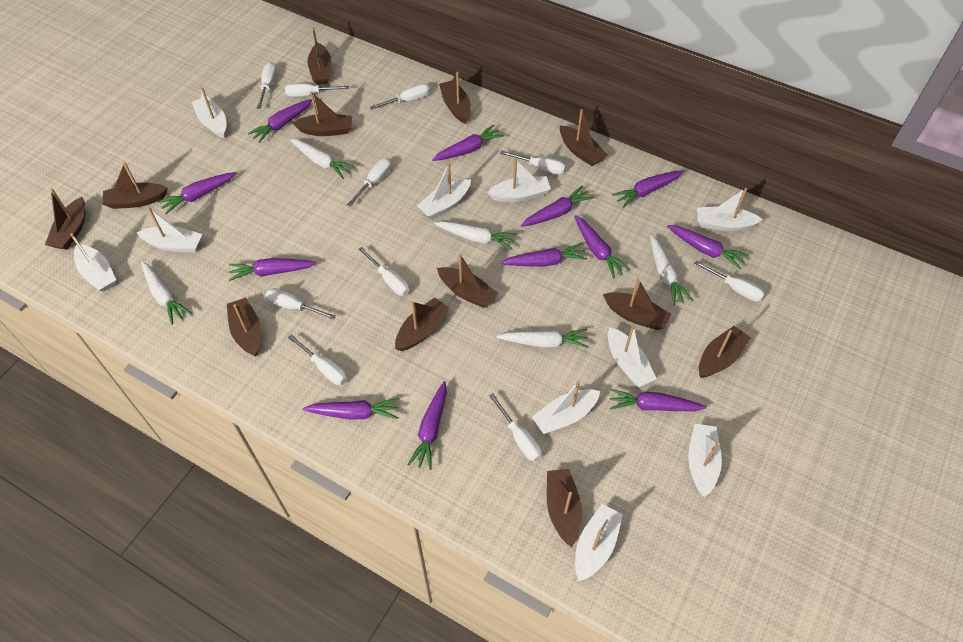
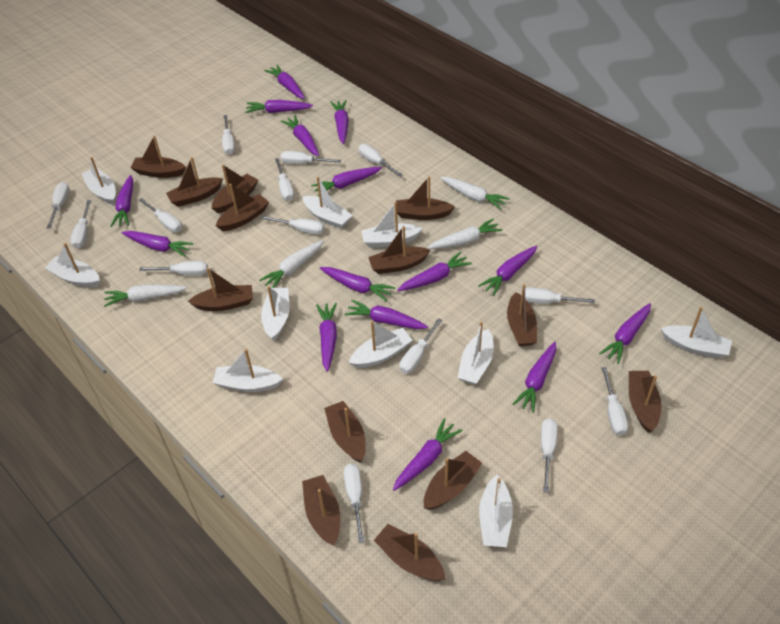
brown boat: 12 -> 13
purple carrot: 12 -> 15
white carrot: 5 -> 4
white screwdriver: 10 -> 14

